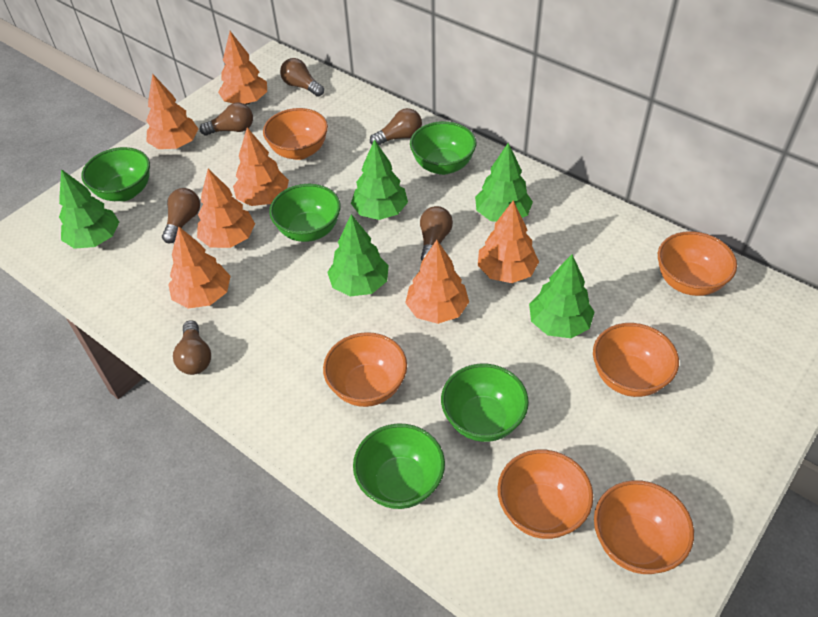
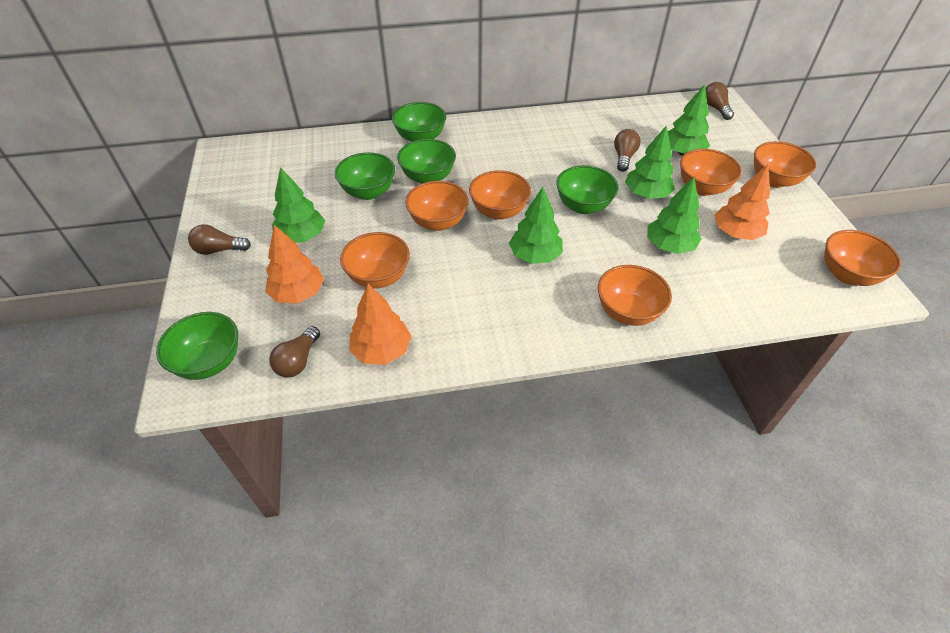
brown light bulb: 6 -> 4
orange bowl: 6 -> 7
orange tree: 7 -> 3

